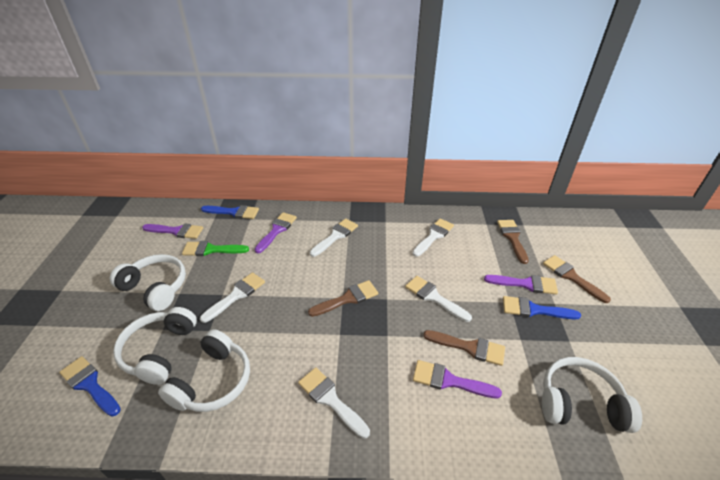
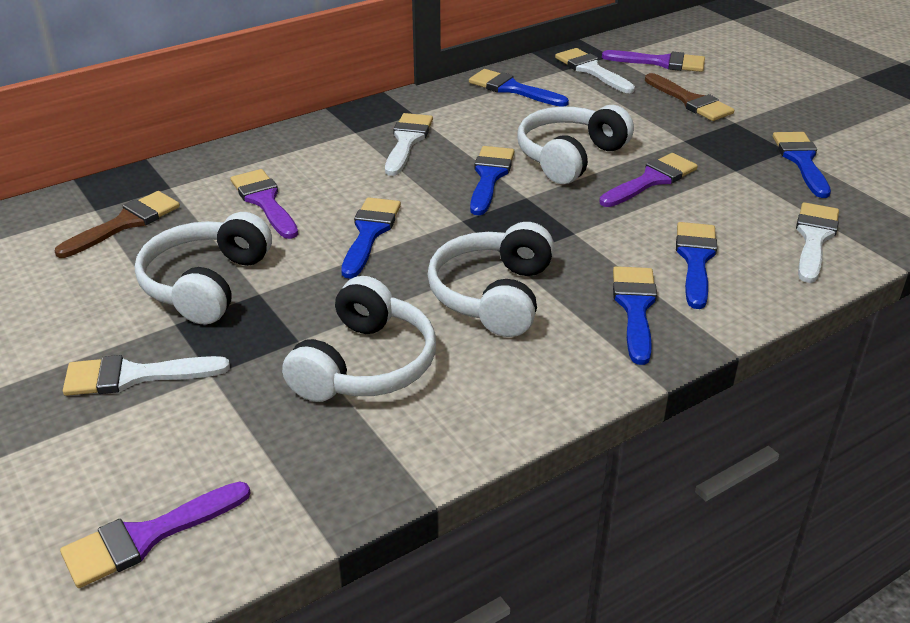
blue brush: 3 -> 6
brown brush: 4 -> 2
green brush: 1 -> 0
white brush: 5 -> 4

